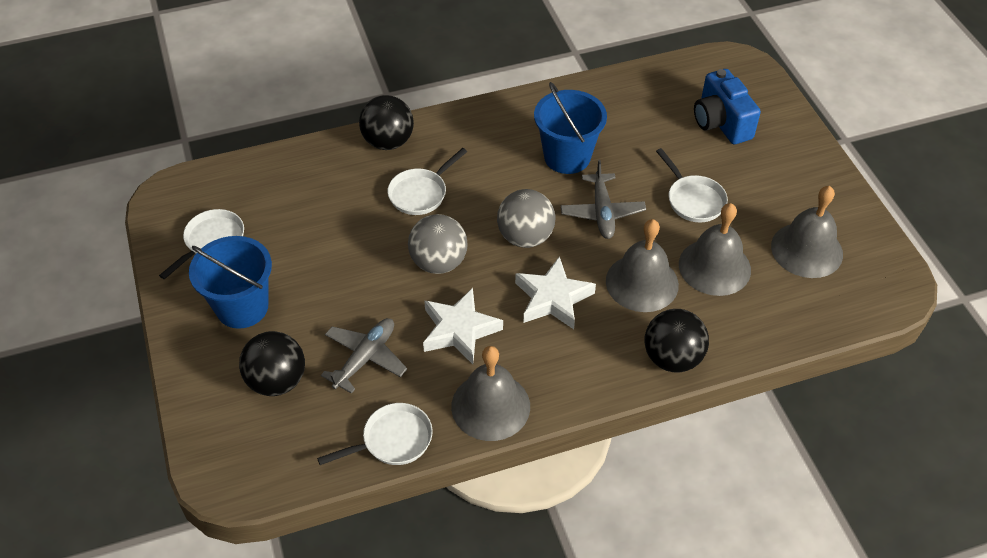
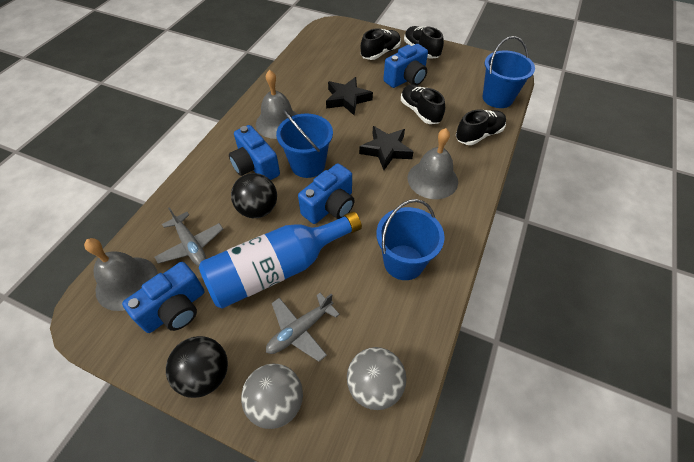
black ball: 3 -> 2
black shoe: 0 -> 4
black star: 0 -> 2
blue bottle: 0 -> 1
blue bucket: 2 -> 3
blue camera: 1 -> 4
grey bell: 4 -> 3
white pan: 4 -> 0
white star: 2 -> 0

